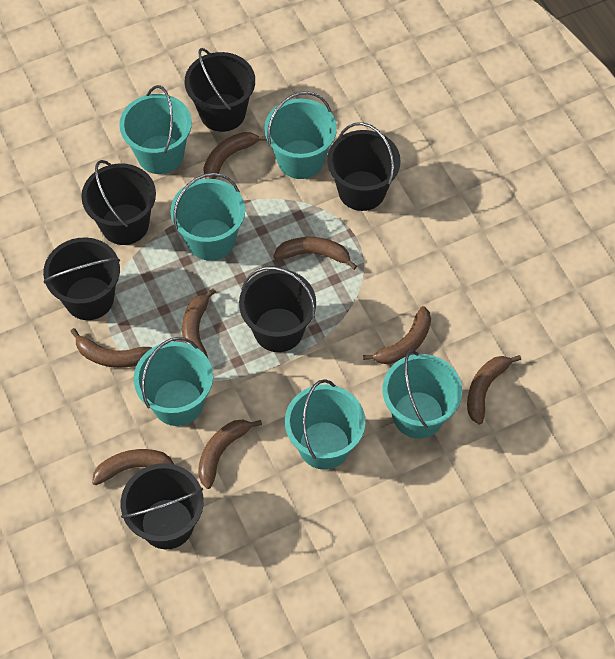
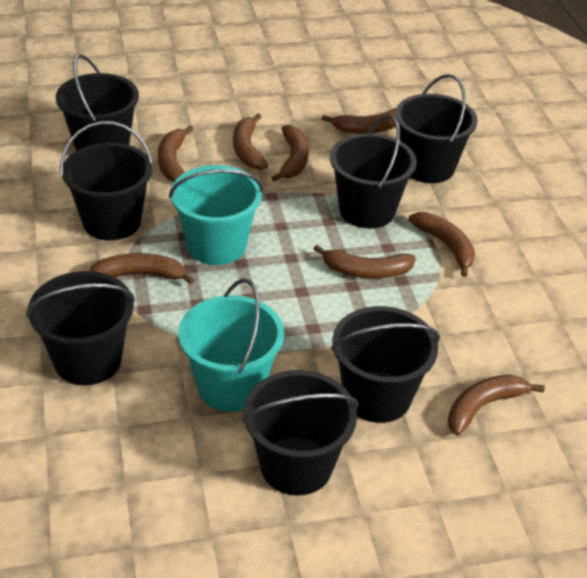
black bucket: 6 -> 7
turquoise bucket: 6 -> 2

